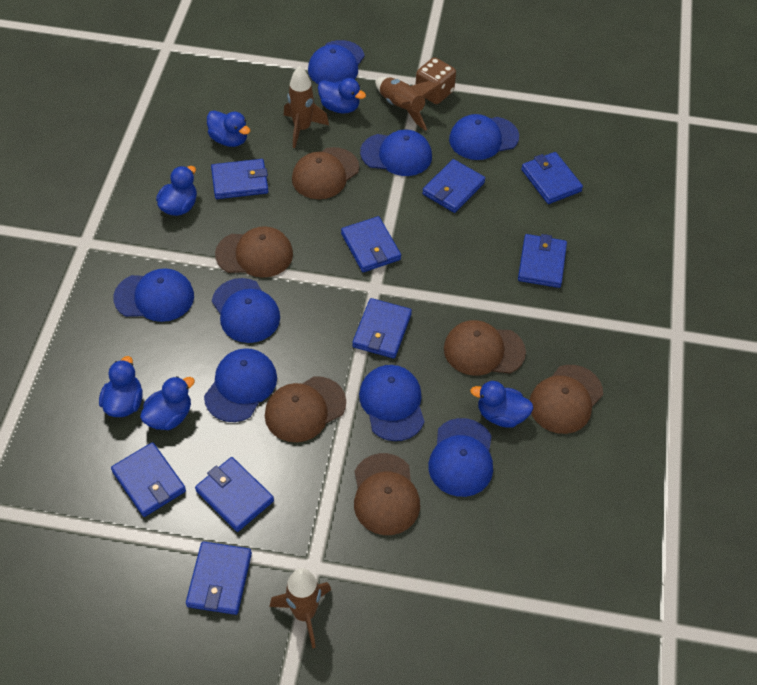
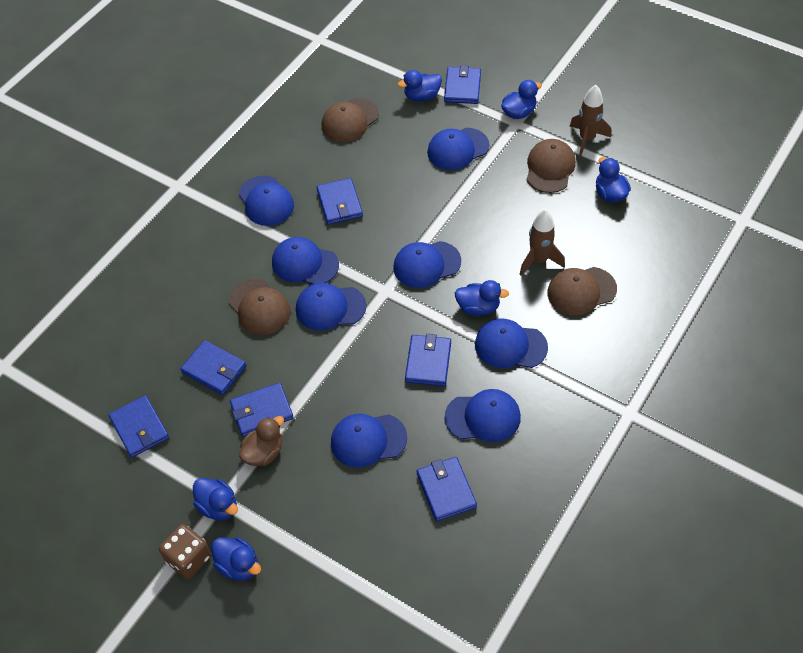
blue wallet: 9 -> 7
brown cap: 6 -> 4
brown duck: 0 -> 1
brown rocket: 3 -> 2

